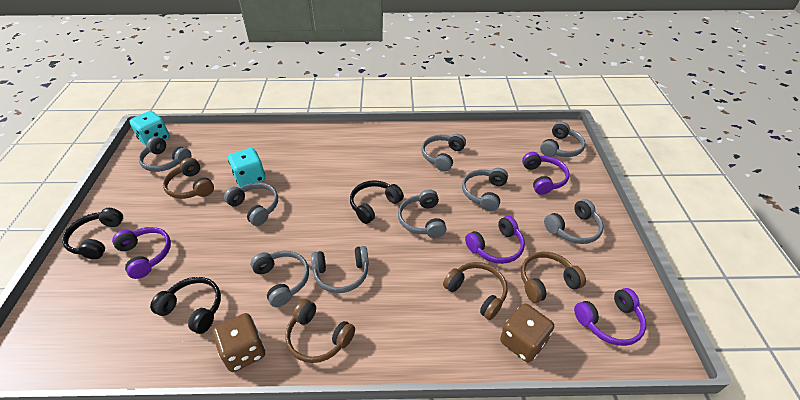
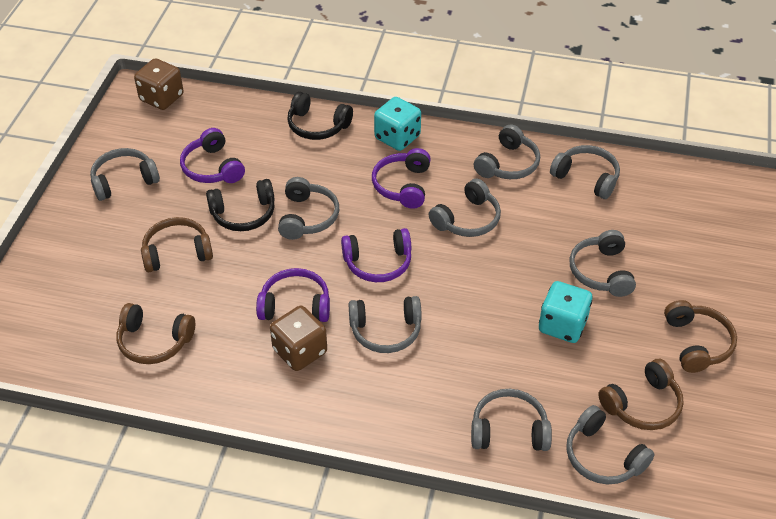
black headphones: 3 -> 2

